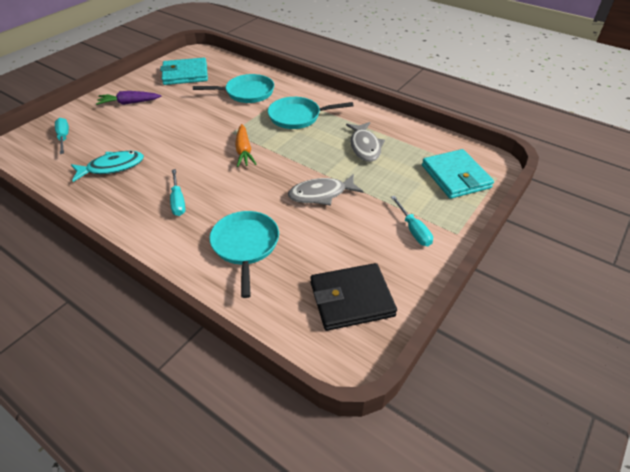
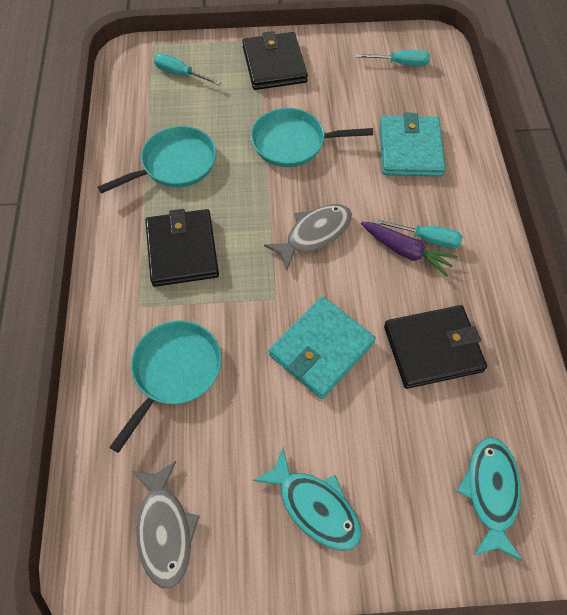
black wallet: 1 -> 3
orange carrot: 1 -> 0
turquoise fish: 1 -> 2

